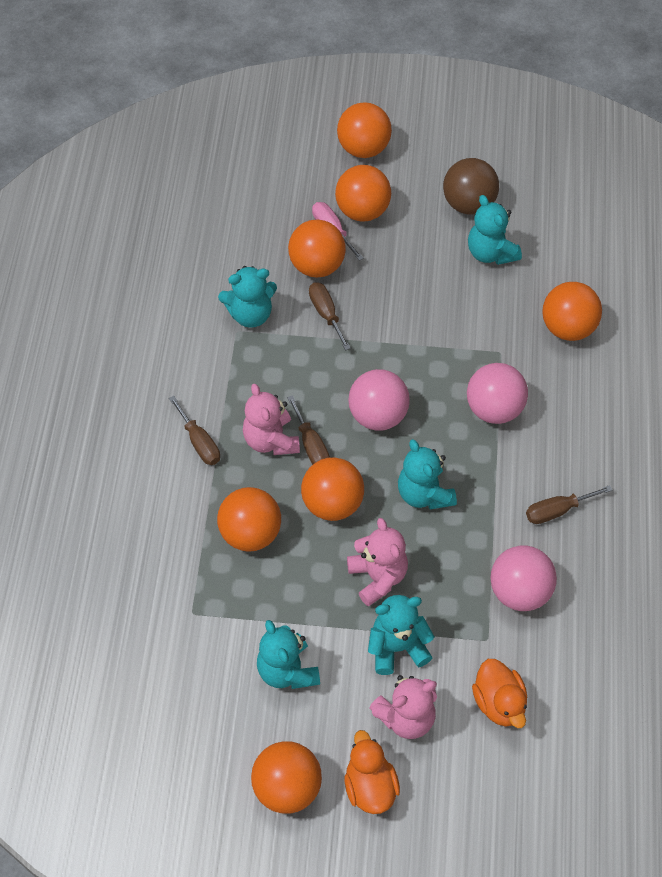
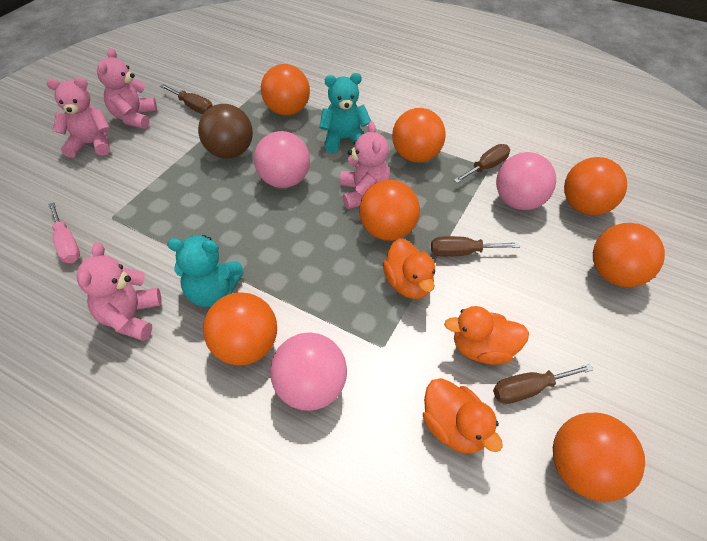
orange duck: 2 -> 3
pink teddy bear: 3 -> 4
turquoise teddy bear: 5 -> 2

